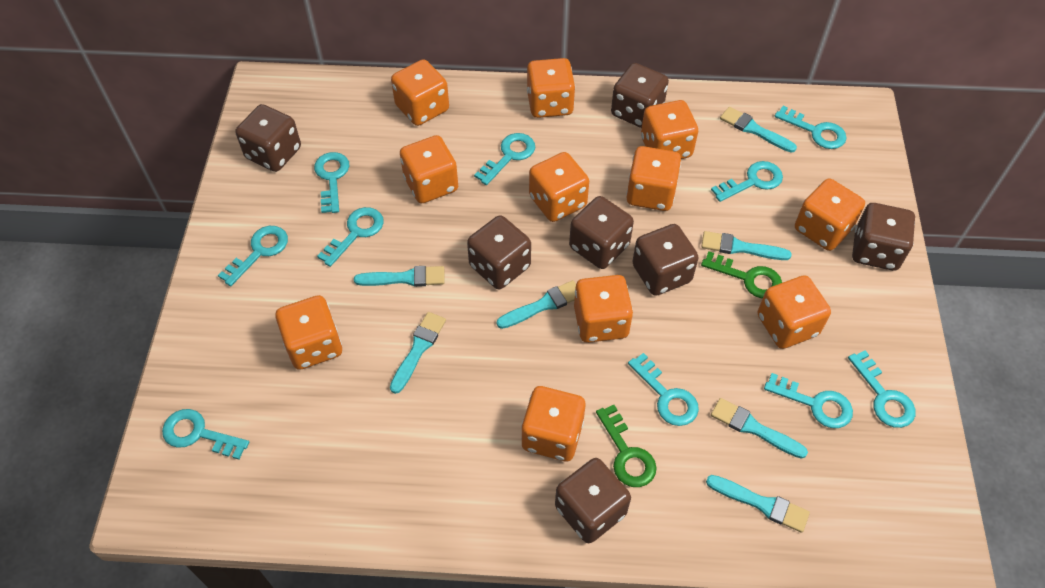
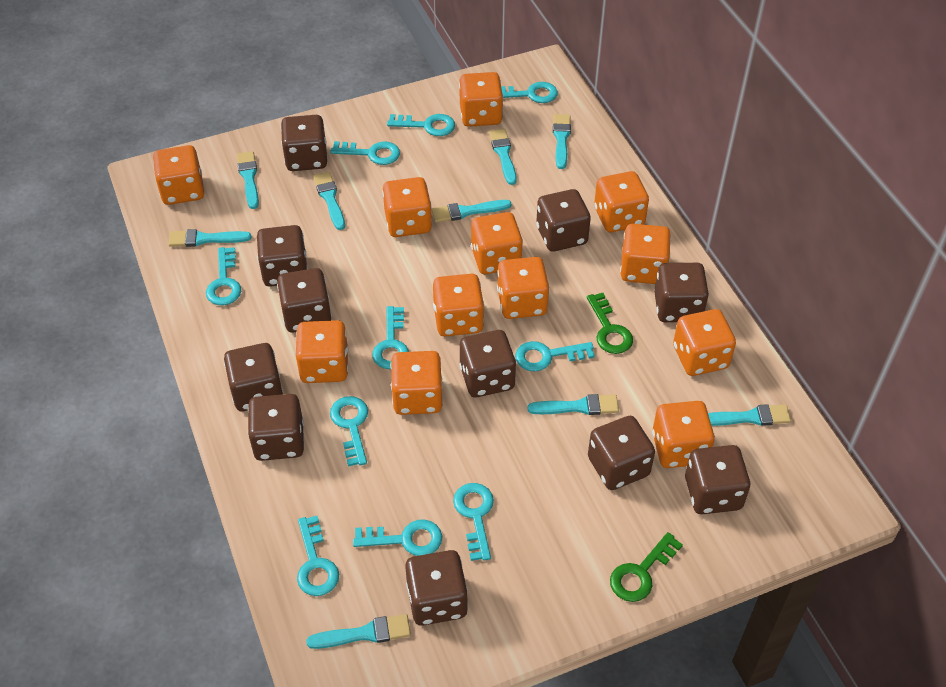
brown dice: 7 -> 11
orange dice: 11 -> 12
turquoise brush: 7 -> 9

